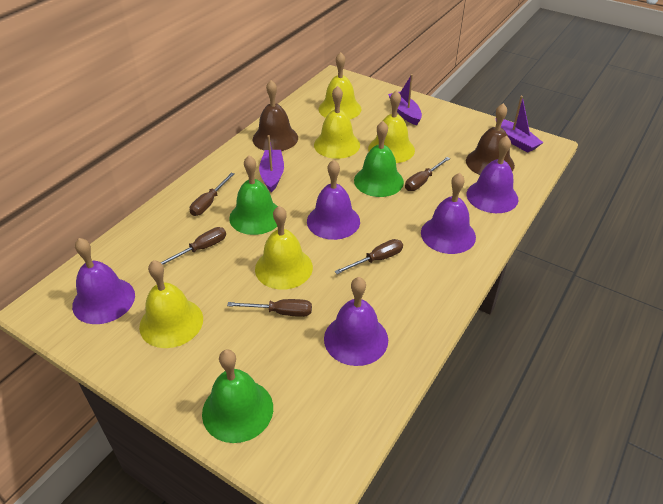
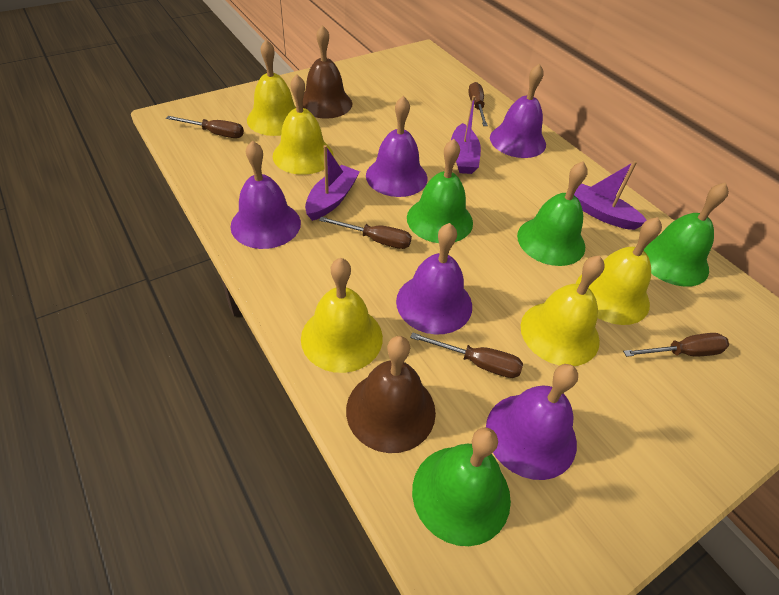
green bell: 3 -> 4

